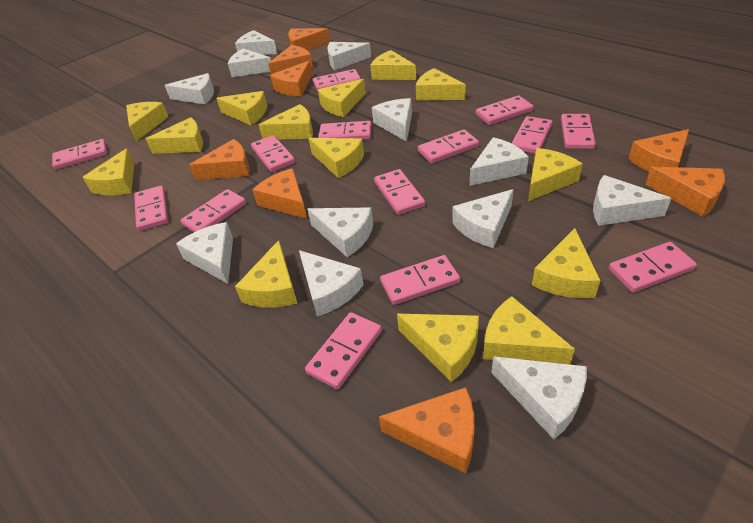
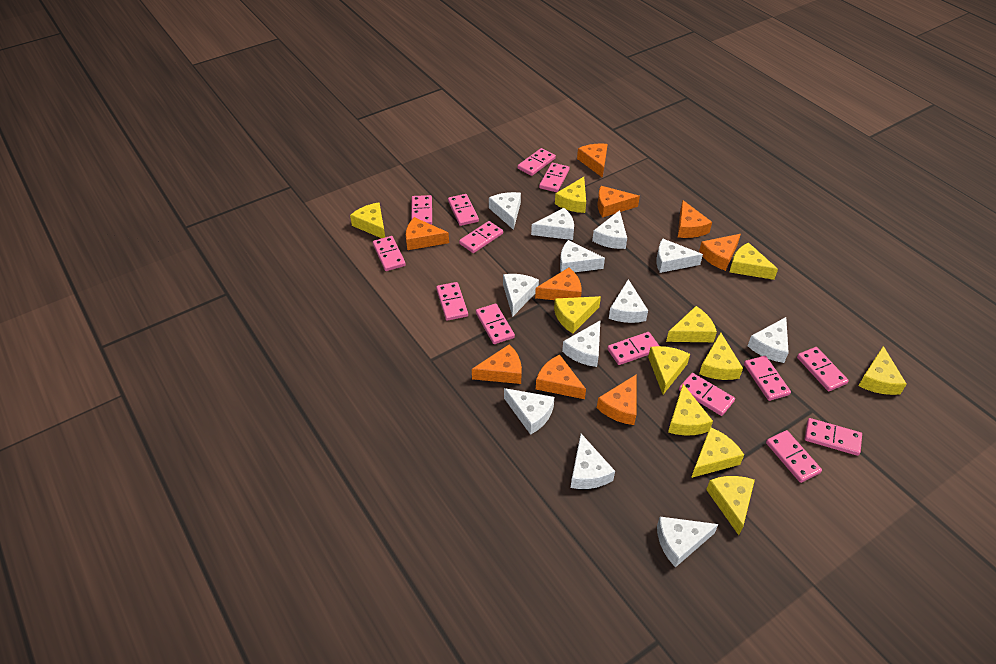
orange cheese: 8 -> 9
yellow cheese: 14 -> 11

